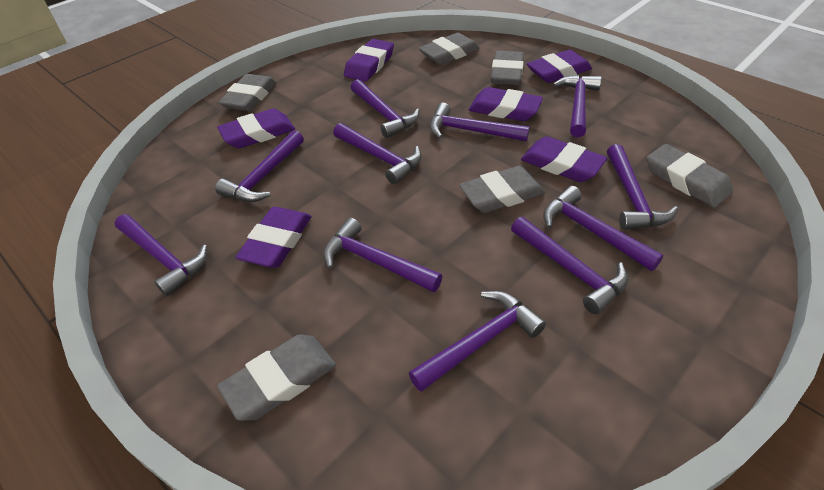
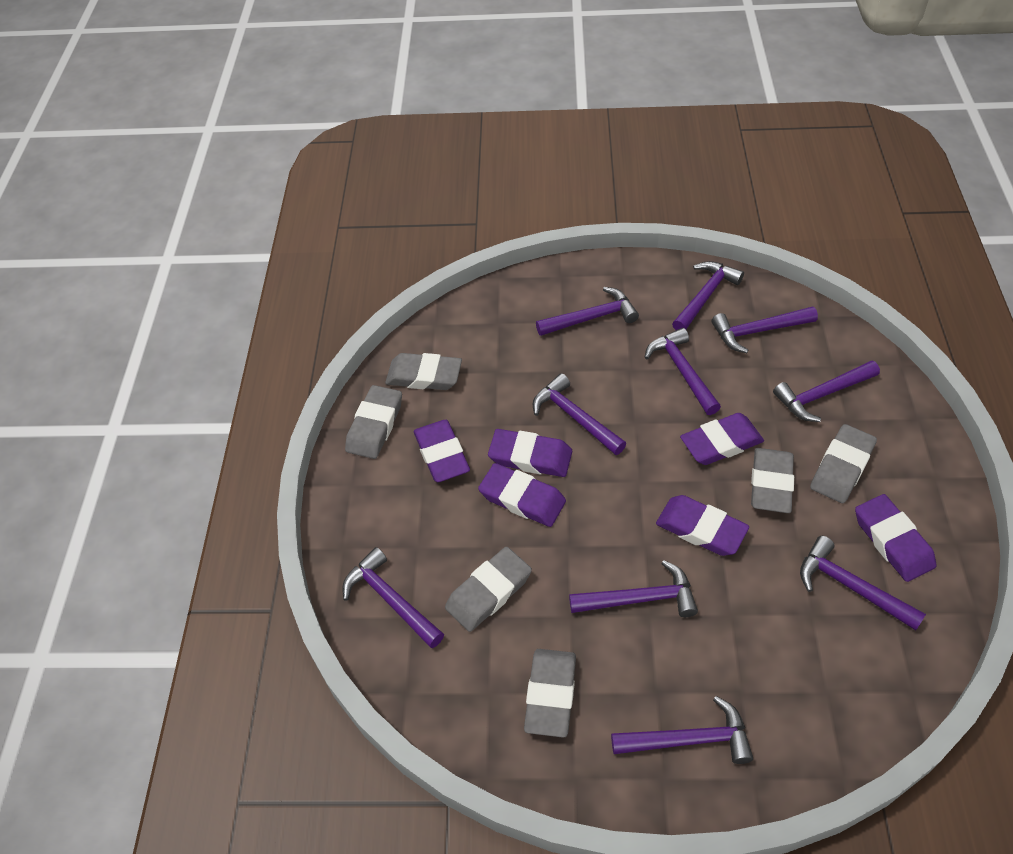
purple hammer: 11 -> 10

